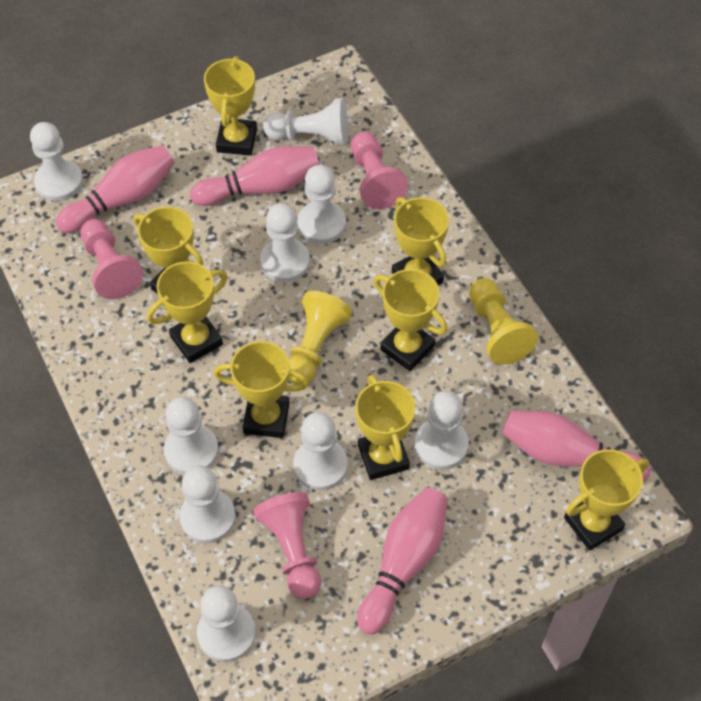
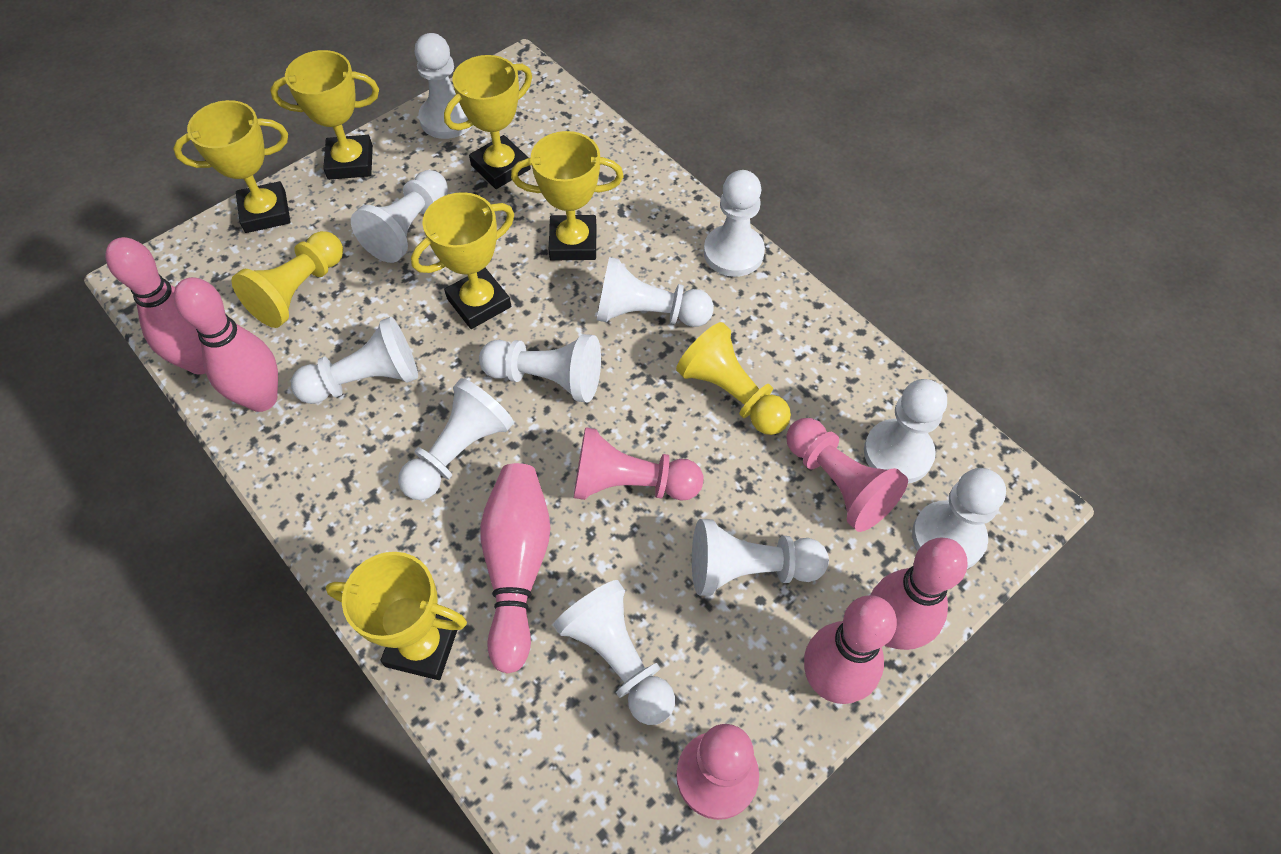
pink bowling pin: 4 -> 5
white pawn: 9 -> 11
yellow trophy: 8 -> 6

